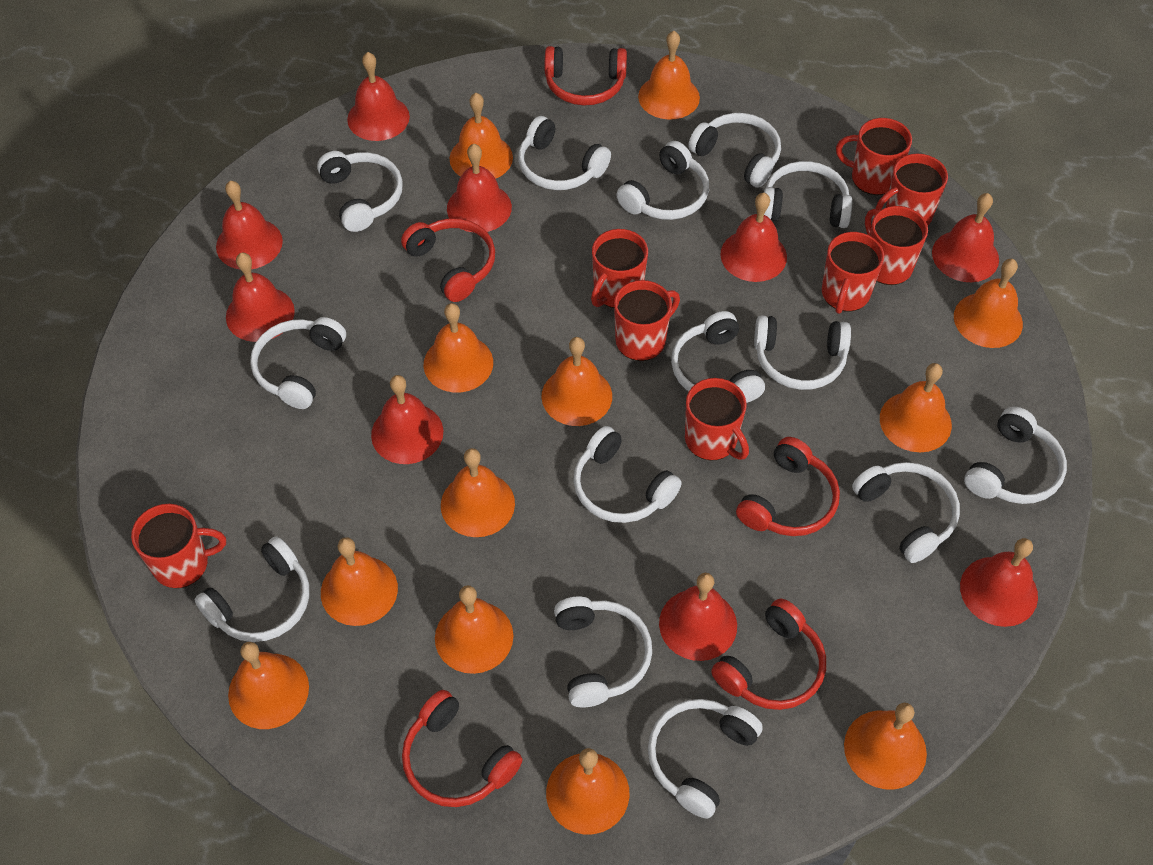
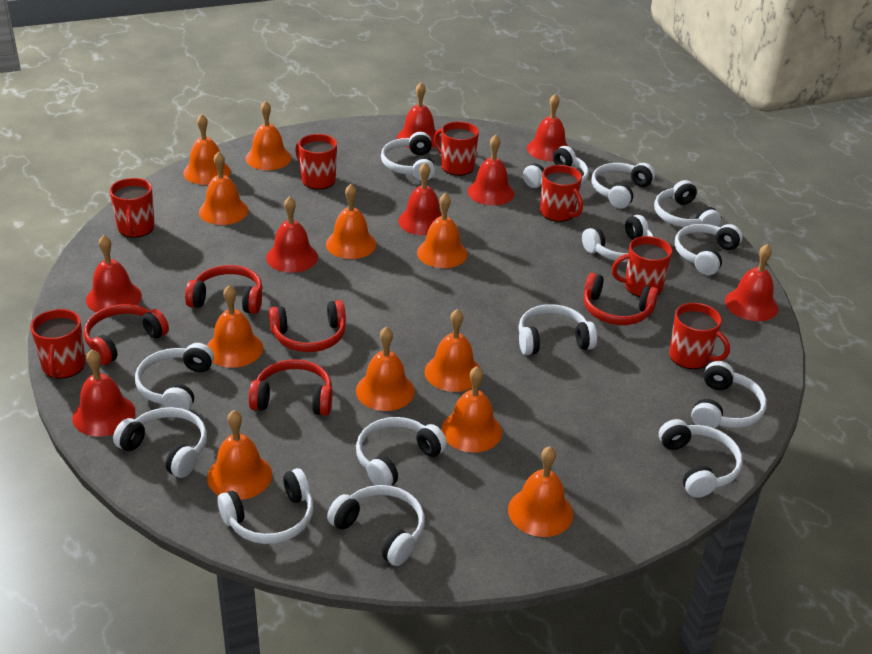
orange bell: 12 -> 11
red bell: 9 -> 8
red mug: 8 -> 7

